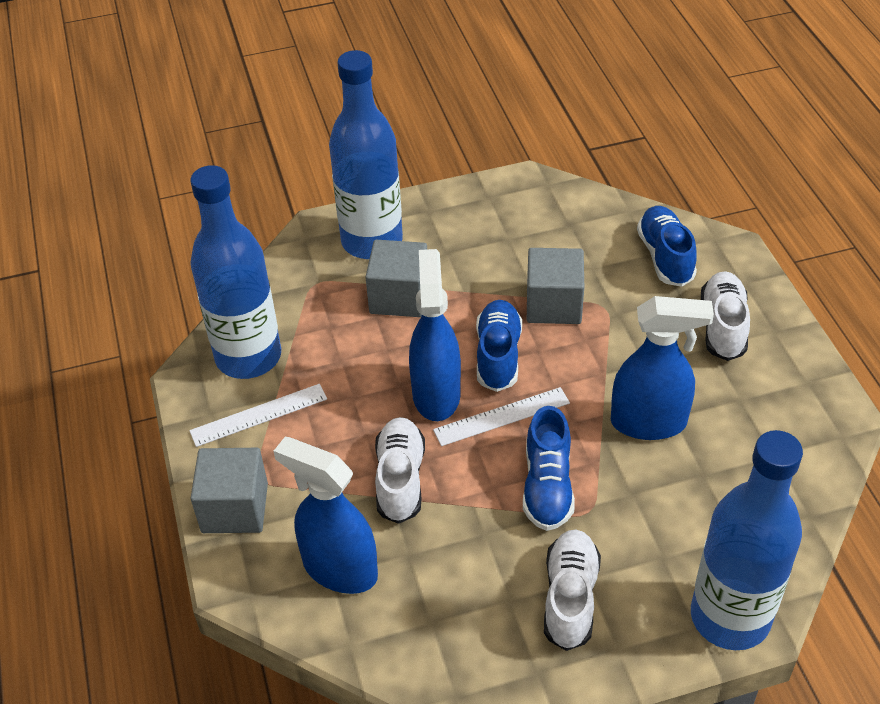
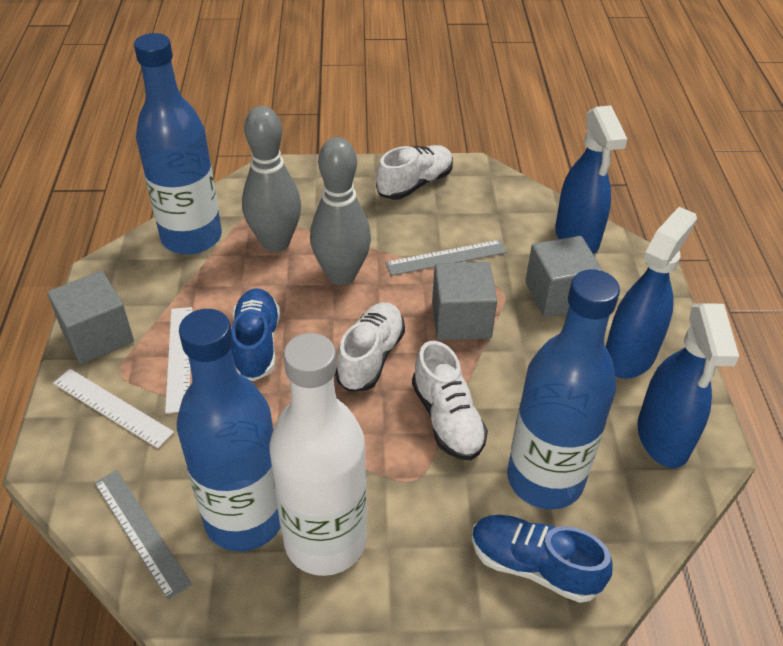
blue shoe: 3 -> 2
grey bowling pin: 0 -> 2
grey ruler: 0 -> 2
white bottle: 0 -> 1

